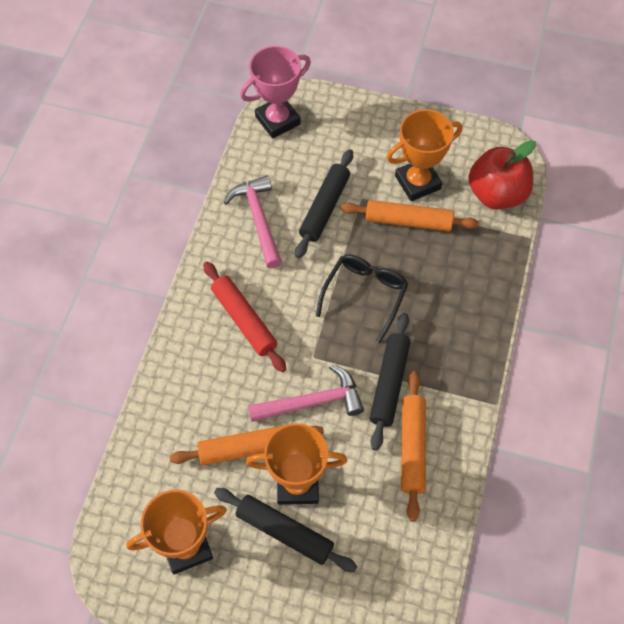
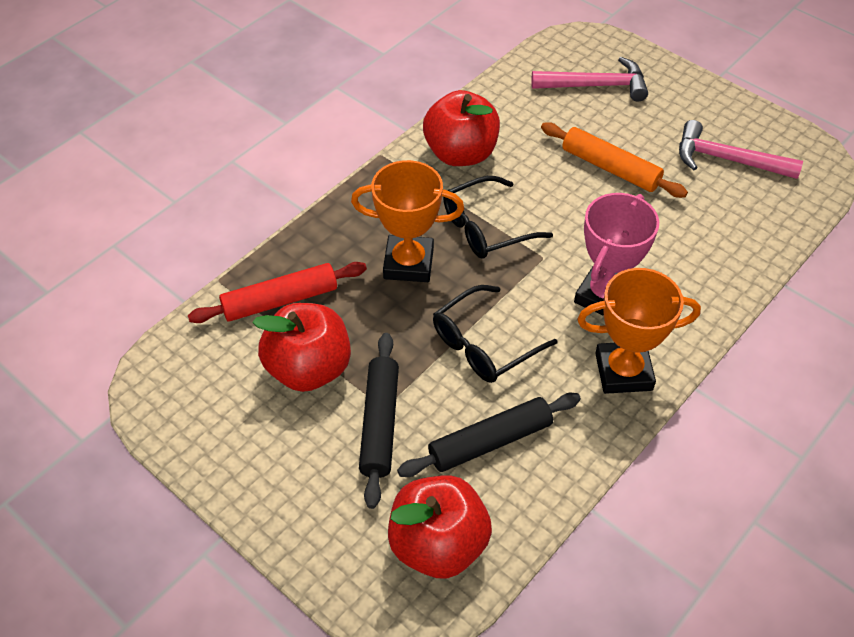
black glasses: 1 -> 2
black rolling pin: 3 -> 2
orange rolling pin: 3 -> 1
orange trophy: 3 -> 2
red apple: 1 -> 3

